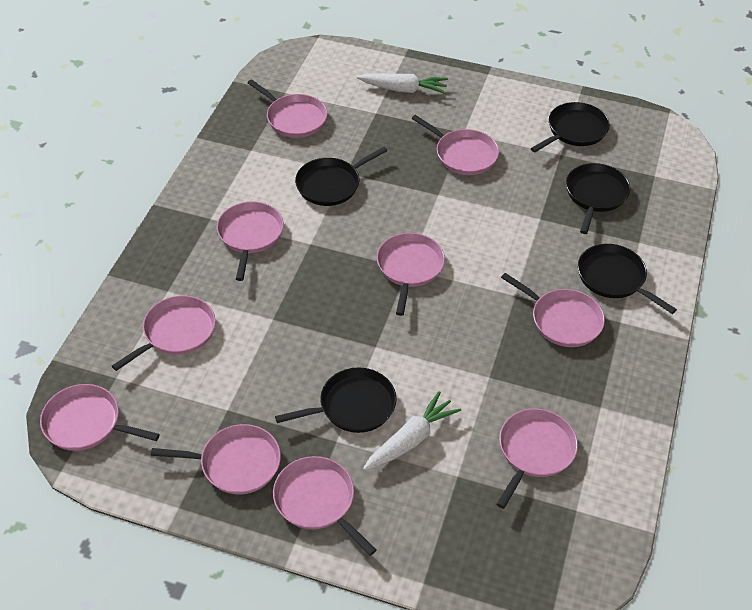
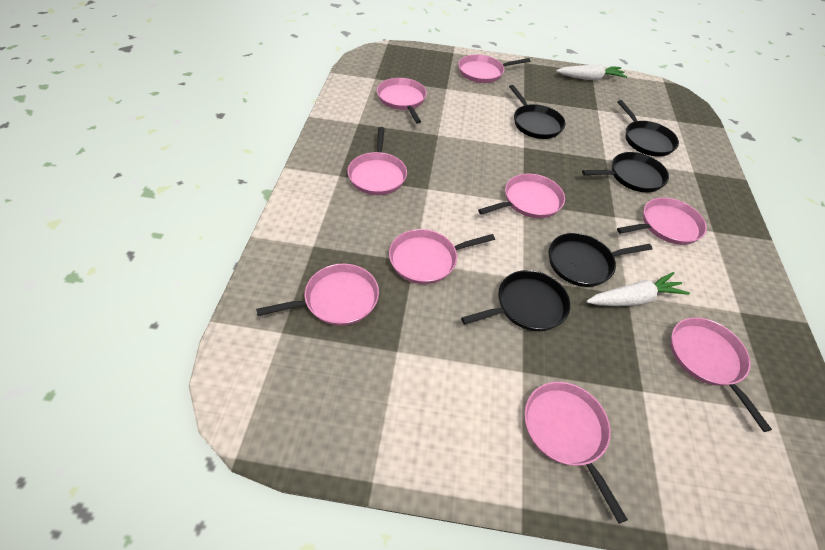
pink pan: 10 -> 9

